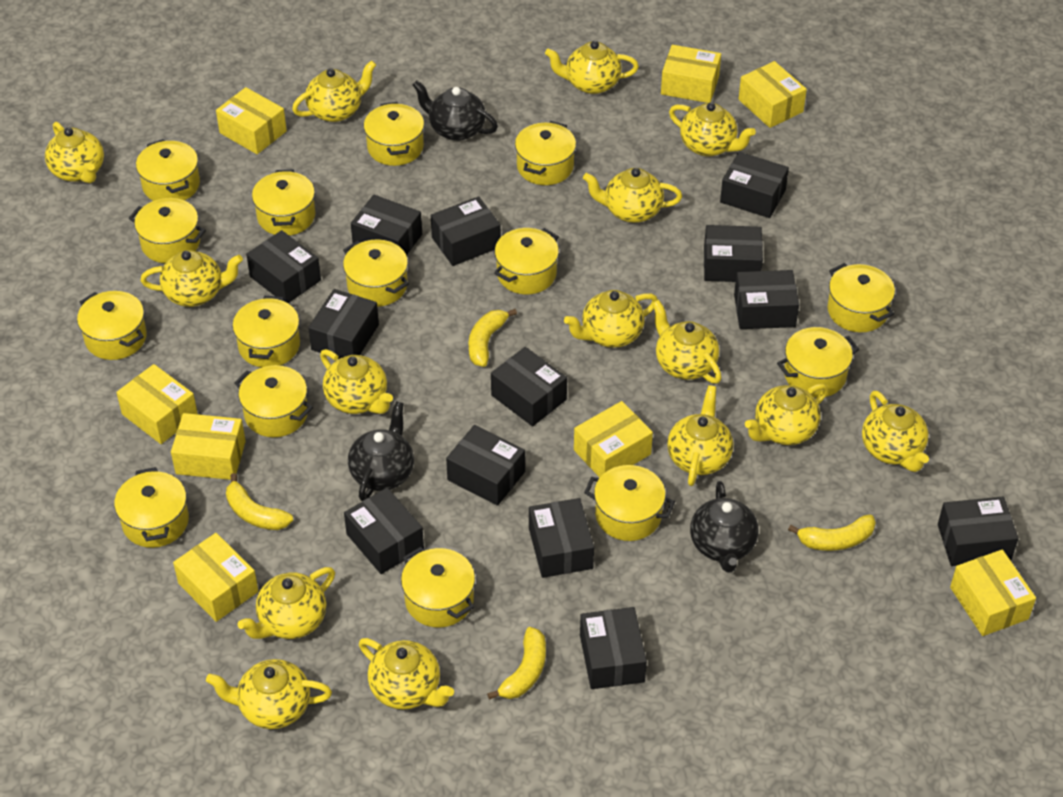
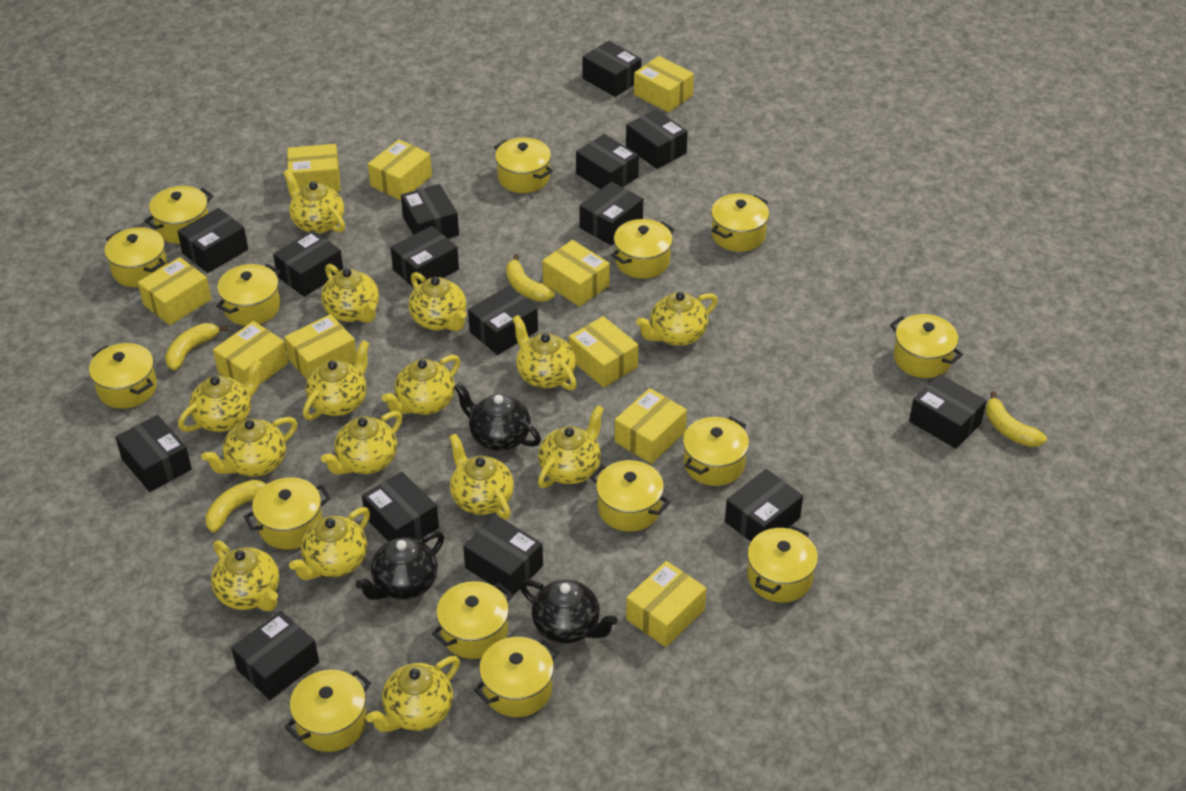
black box: 13 -> 15
yellow box: 8 -> 10

